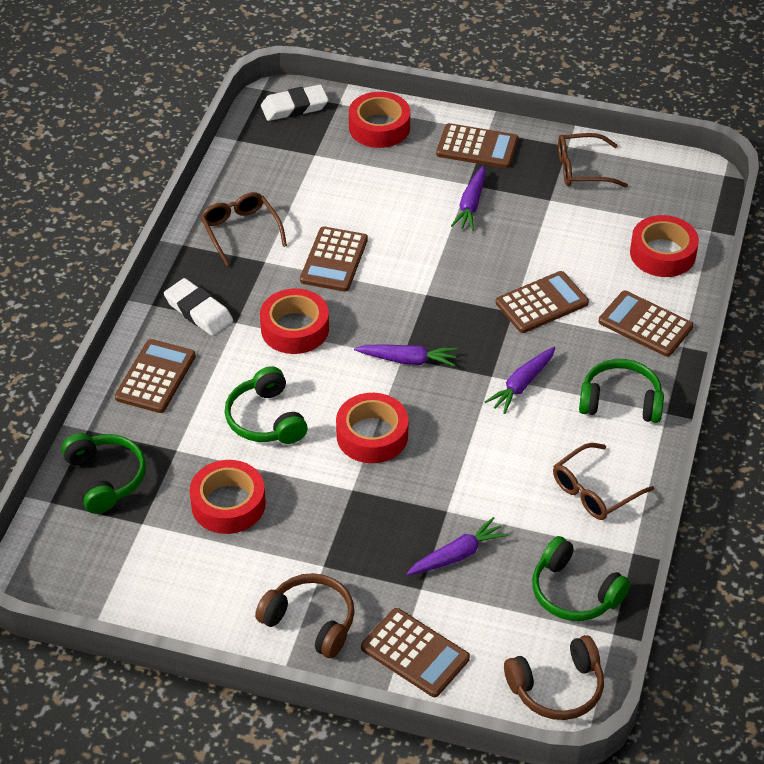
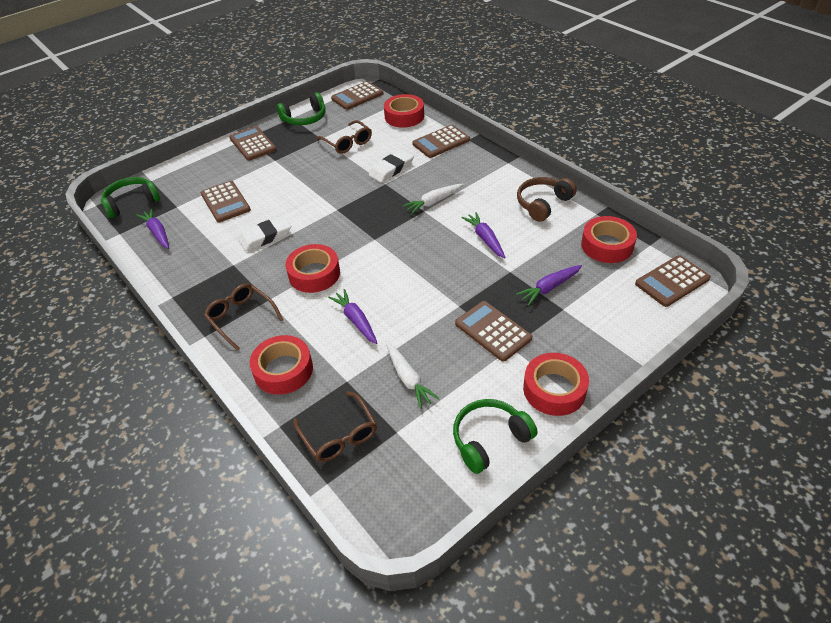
brown headphones: 2 -> 1
green headphones: 4 -> 3
white carrot: 0 -> 2

